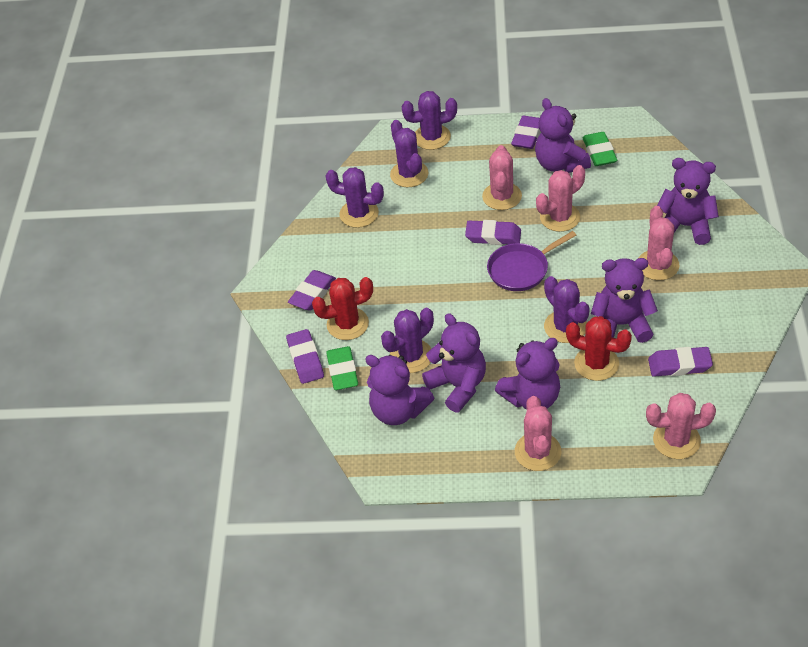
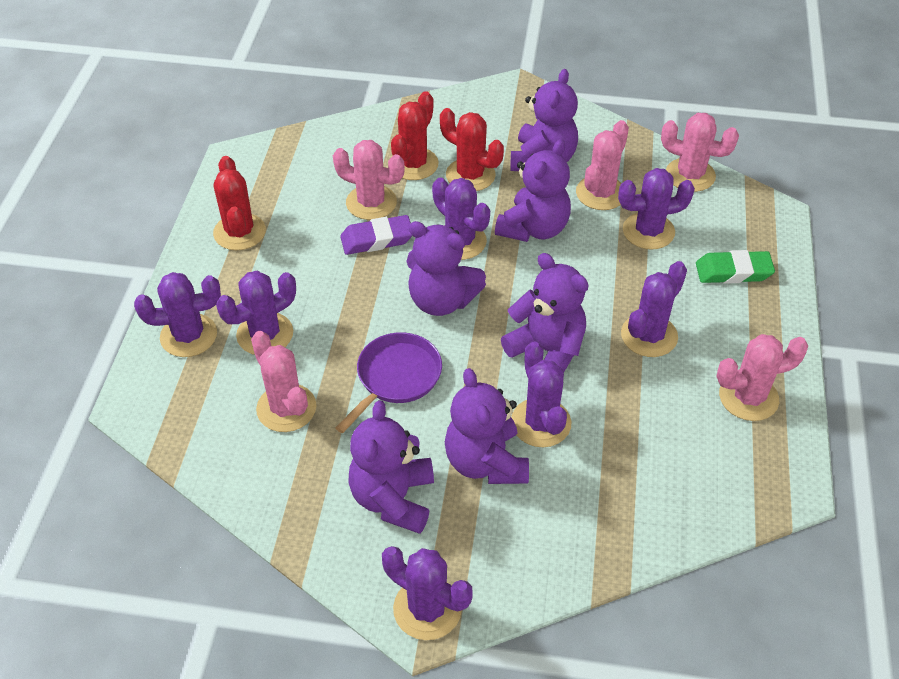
green eraser: 2 -> 1
purple cactus: 5 -> 7
purple eraser: 5 -> 1
red cactus: 2 -> 3

